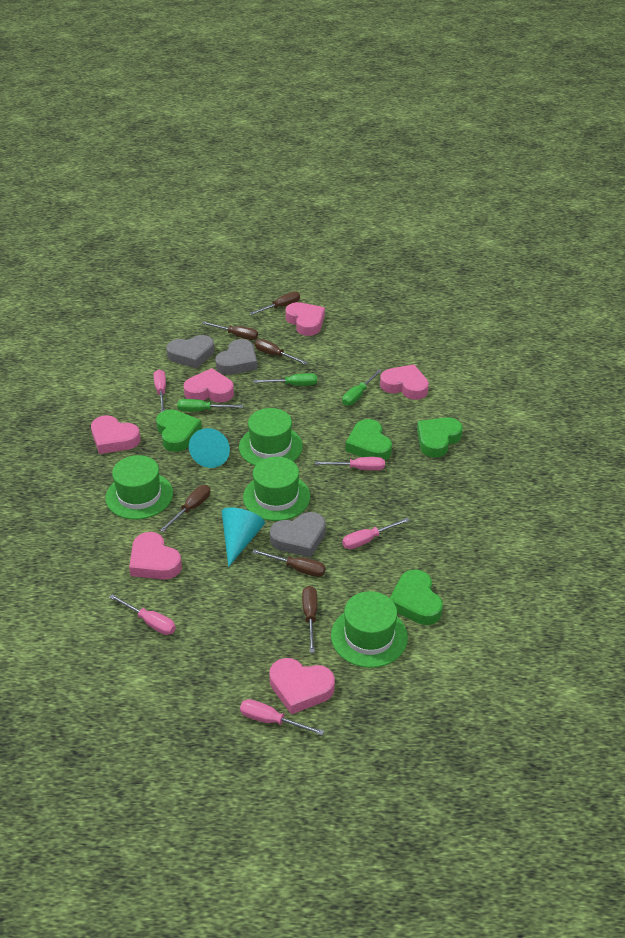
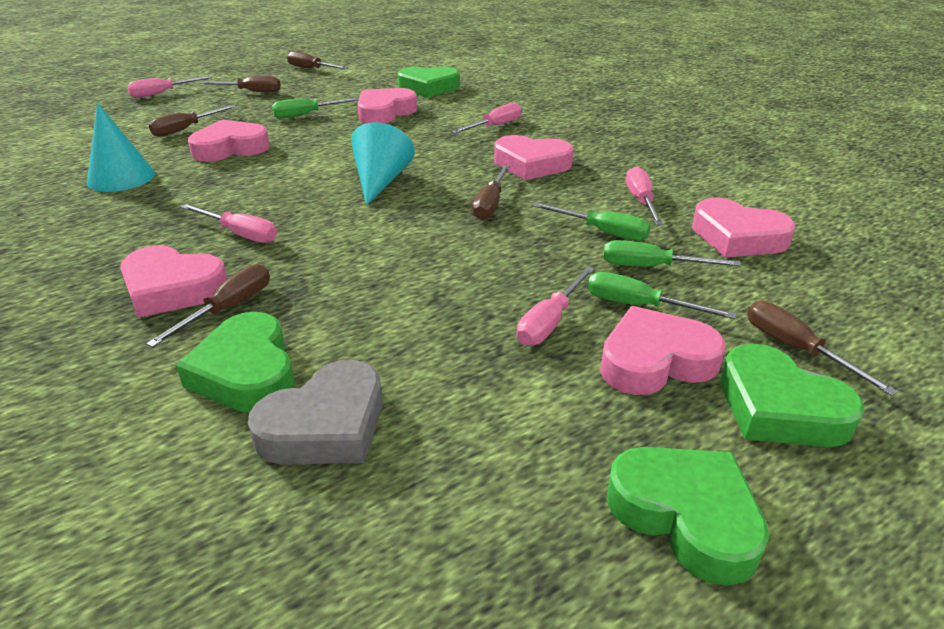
green hat: 4 -> 0
green screwdriver: 3 -> 4
grey heart: 3 -> 1

